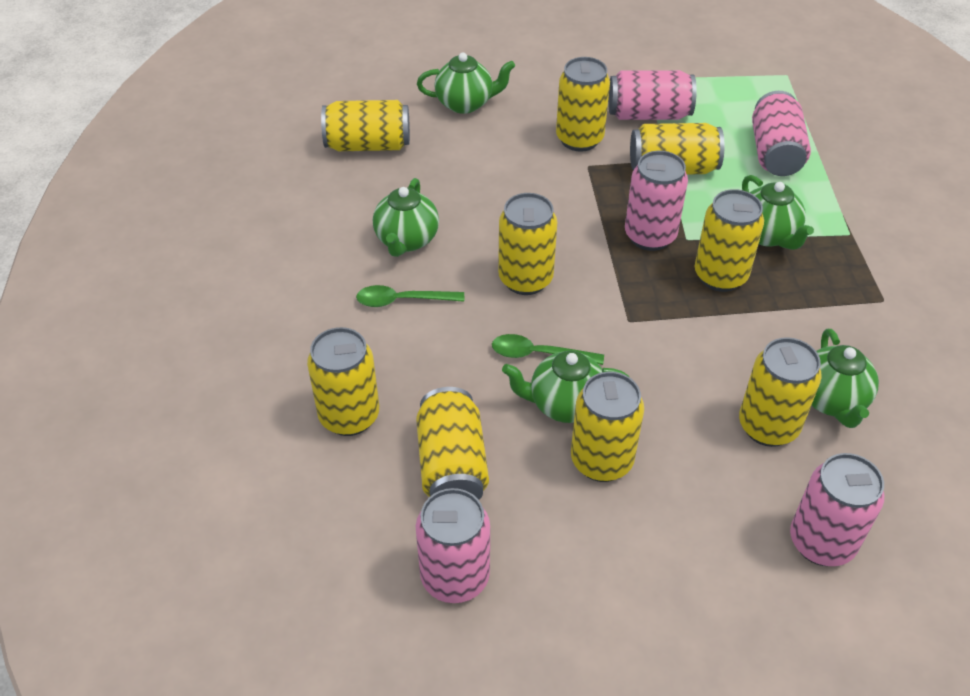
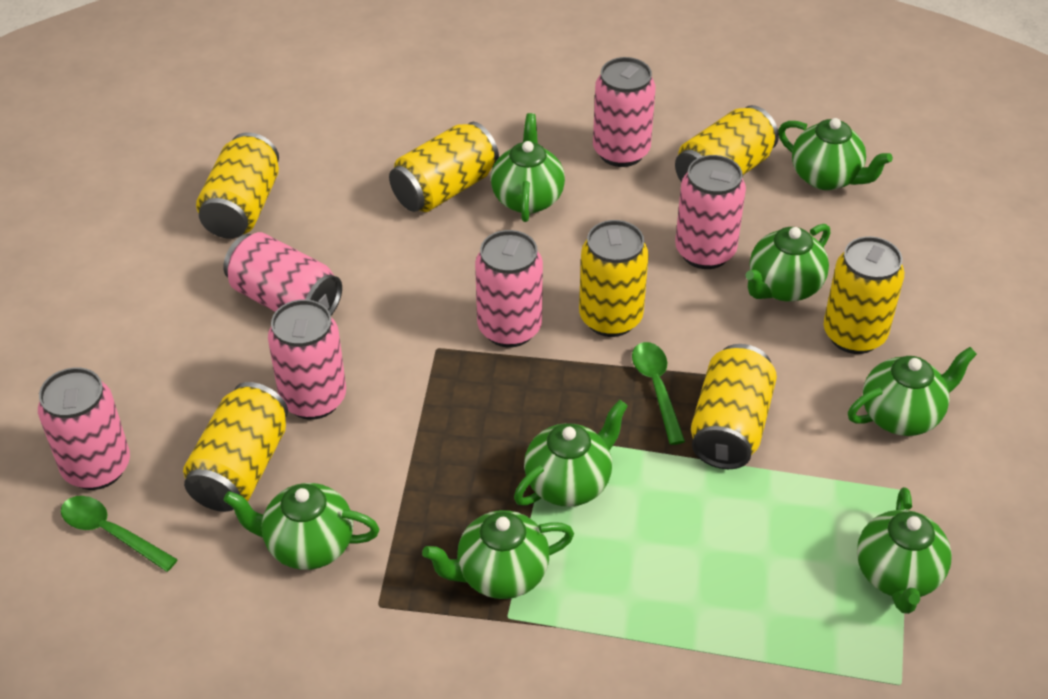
green teapot: 5 -> 8
pink can: 5 -> 6
yellow can: 9 -> 7

